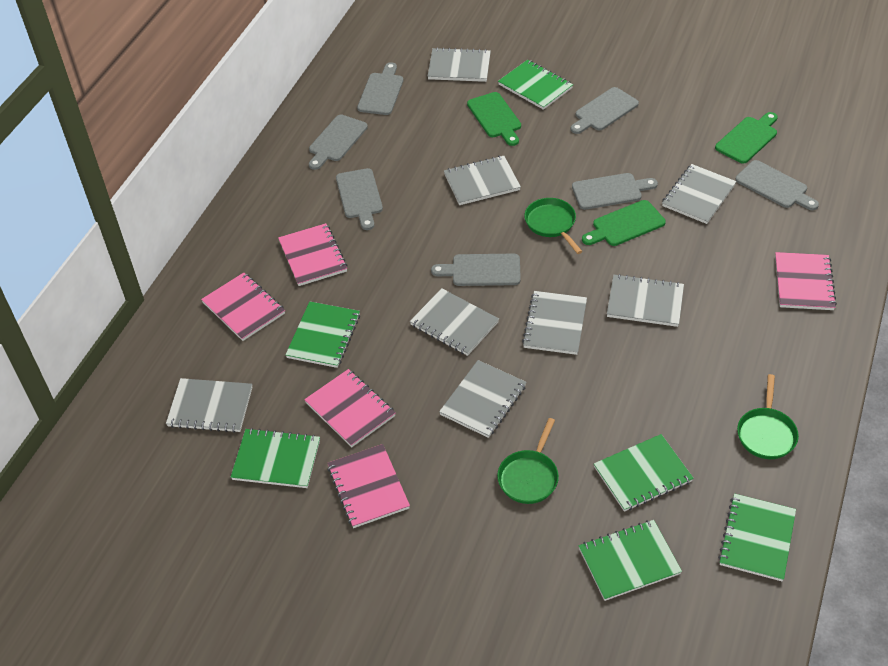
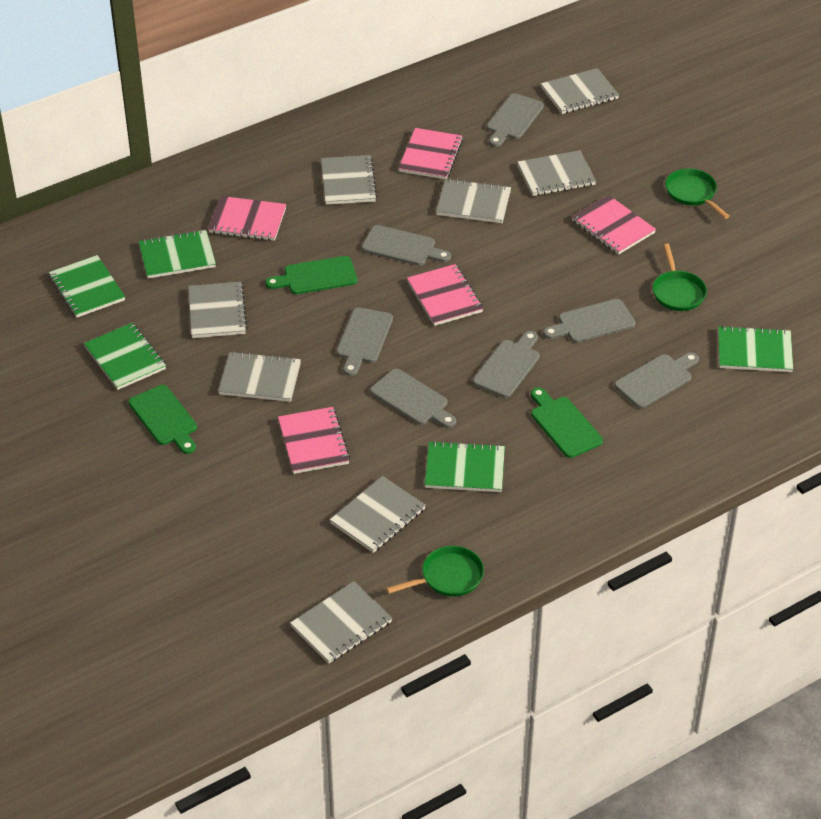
green notebook: 6 -> 5

